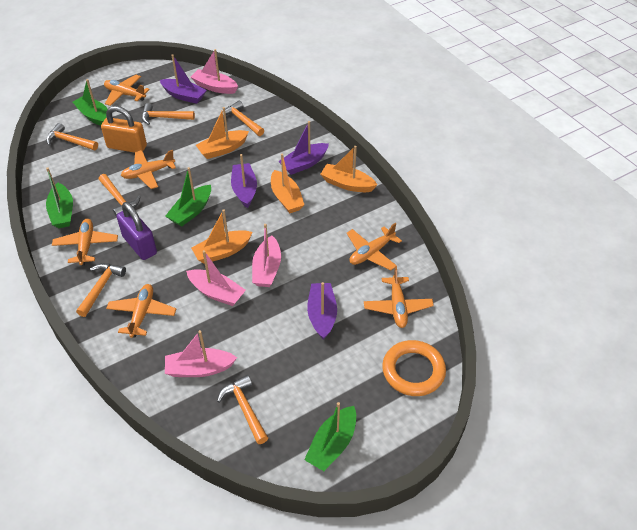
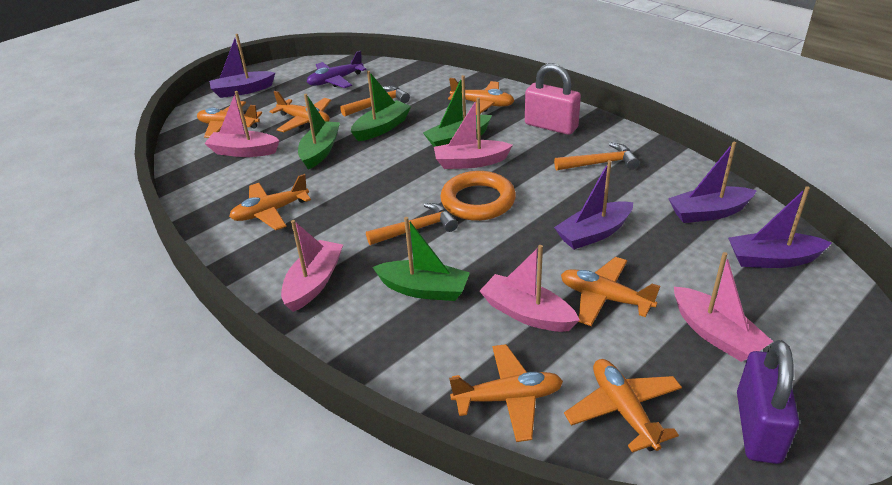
orange boat: 4 -> 0
orange hammer: 6 -> 3
orange padlock: 1 -> 0
orange plane: 6 -> 7
pink boat: 4 -> 5
pink padlock: 0 -> 1
purple plane: 0 -> 1

